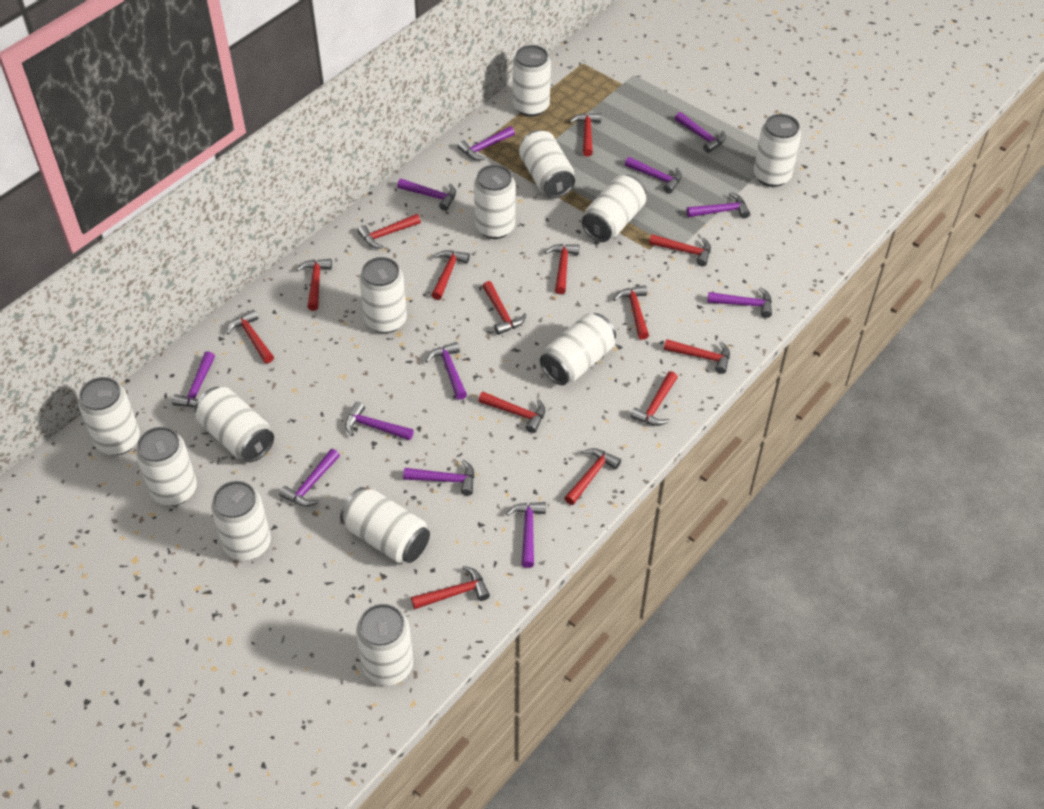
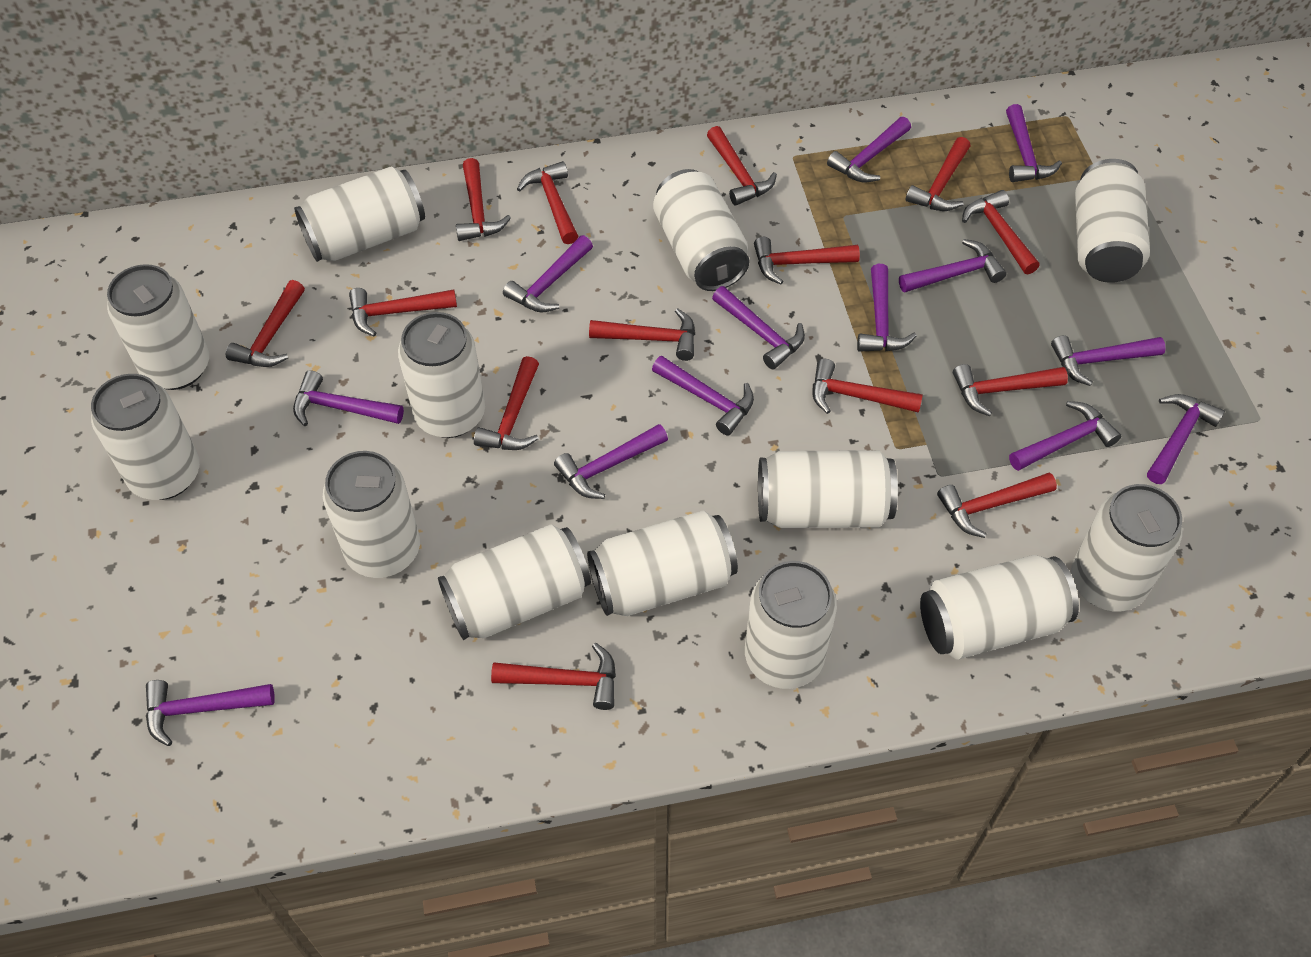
purple hammer: 12 -> 13

